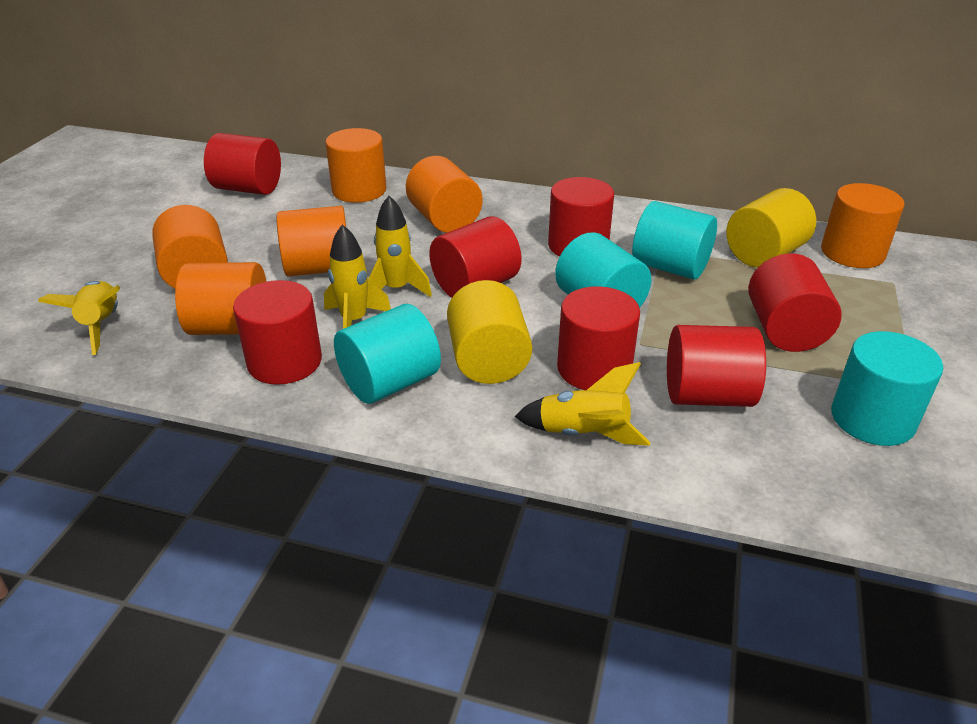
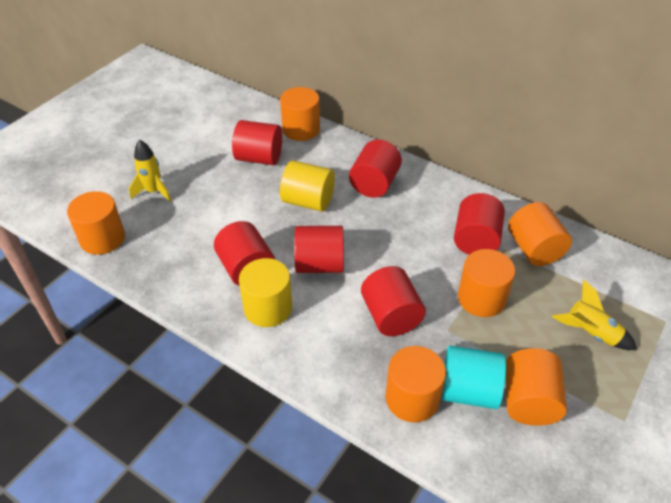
red cylinder: 7 -> 6
turquoise cylinder: 4 -> 1
yellow rocket: 4 -> 2

